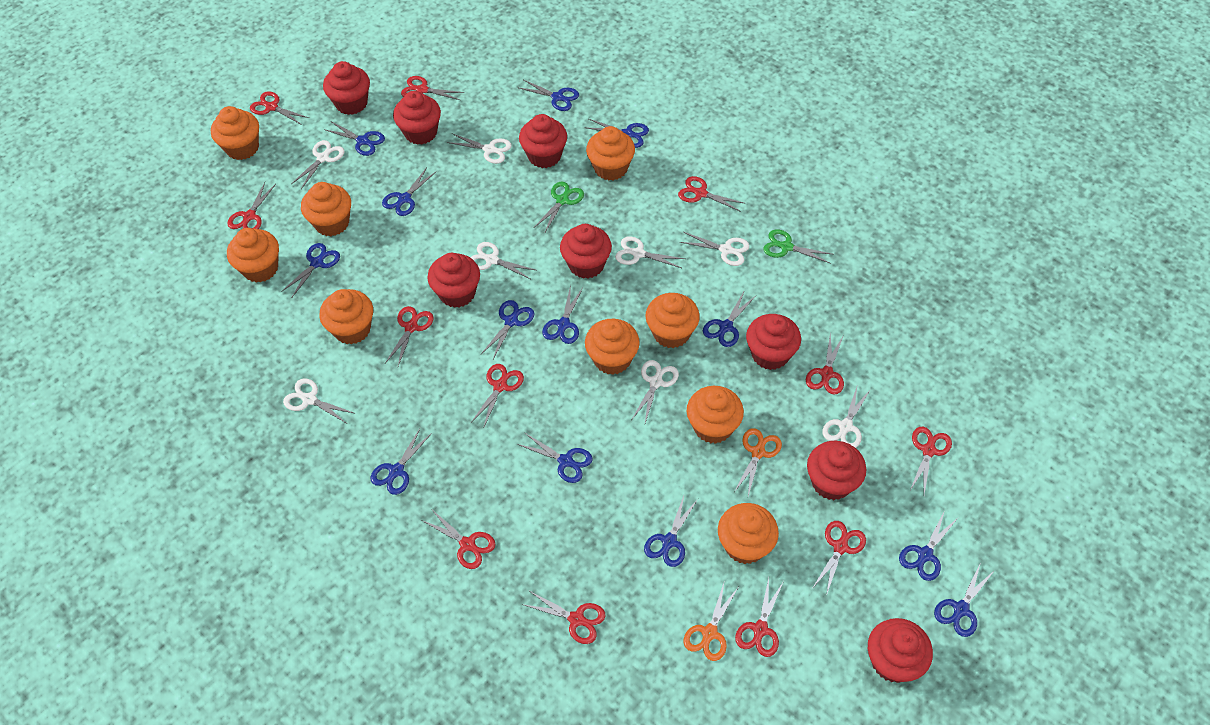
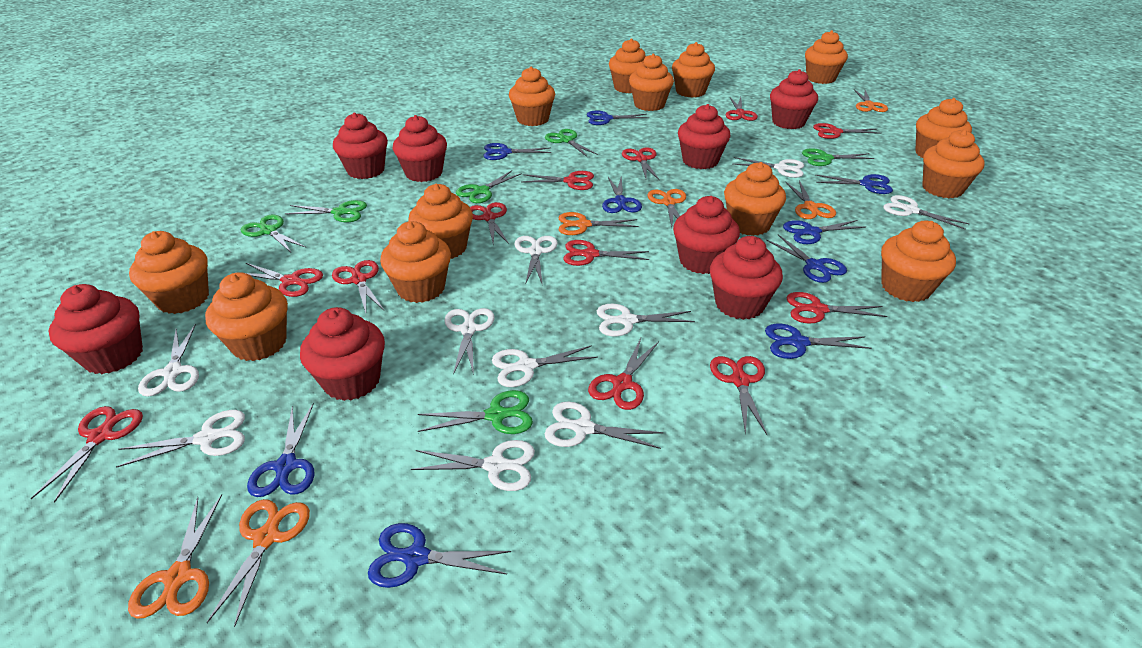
blue scissors: 13 -> 9
green scissors: 2 -> 6
orange cupcake: 9 -> 13
orange scissors: 2 -> 6
white scissors: 8 -> 10

